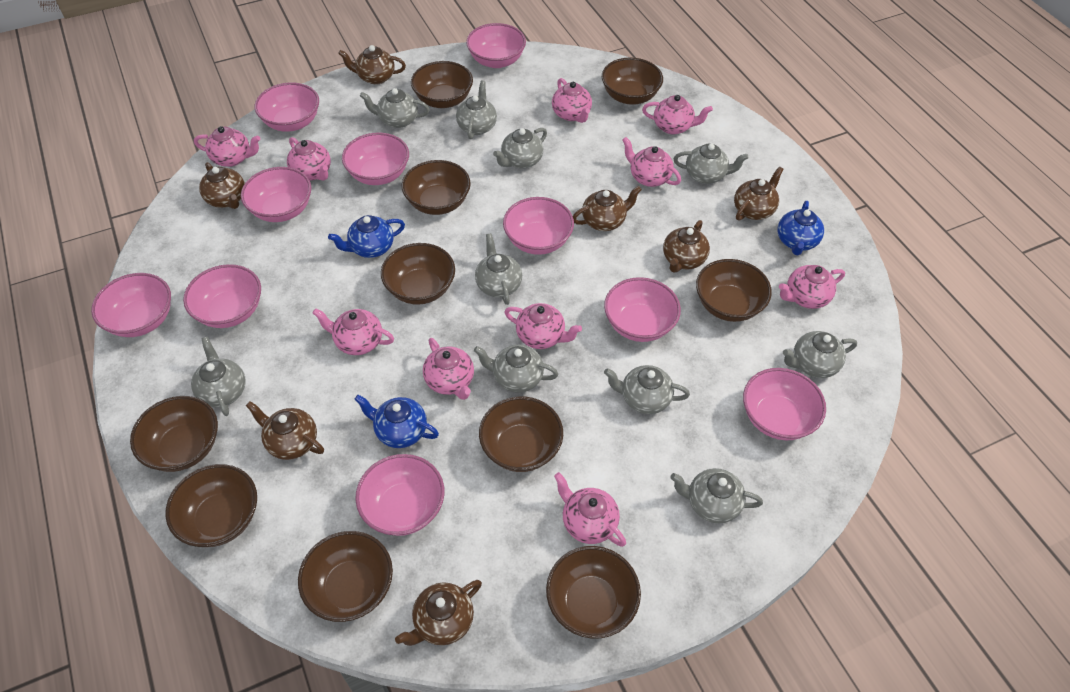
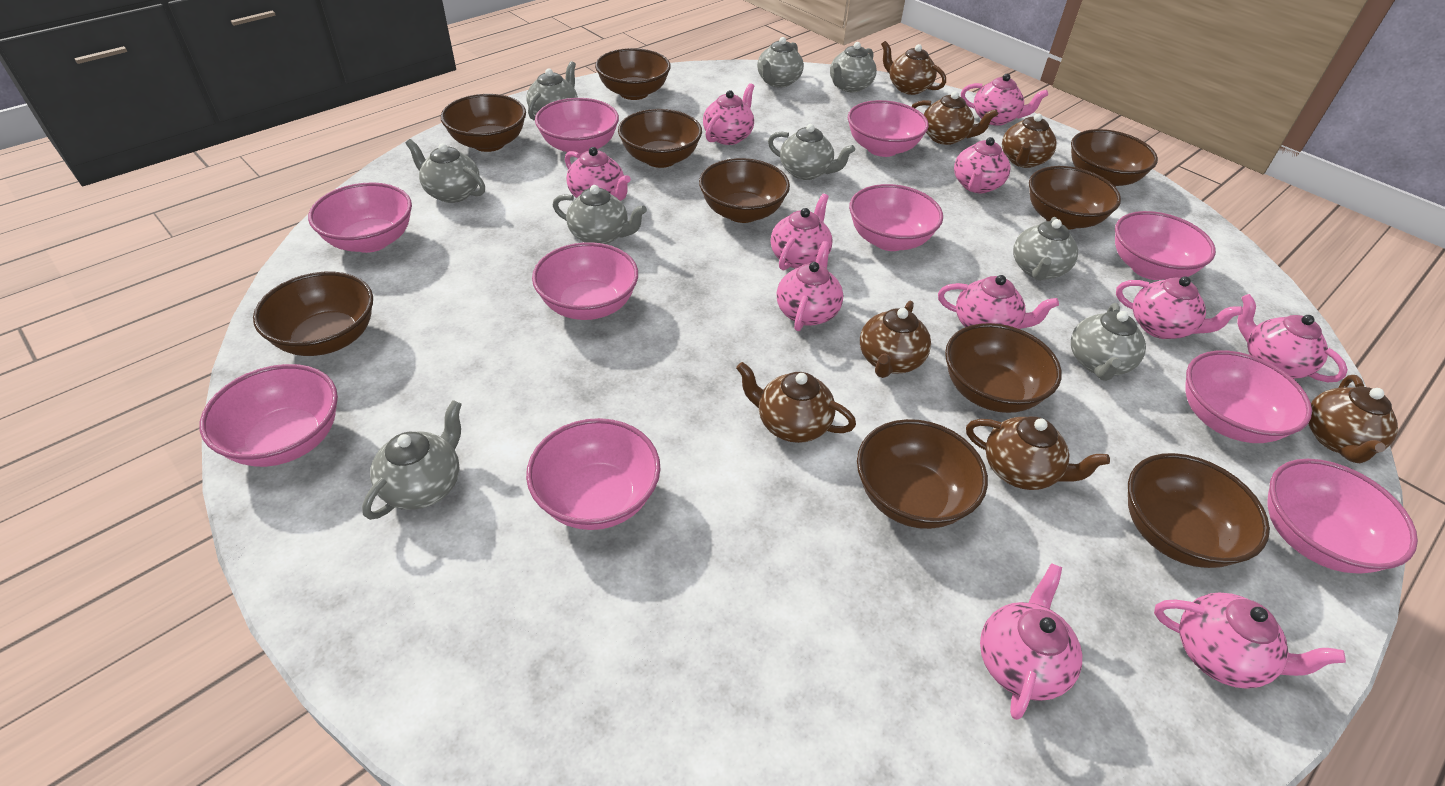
blue teapot: 3 -> 0
grey teapot: 10 -> 9
pink teapot: 10 -> 11

